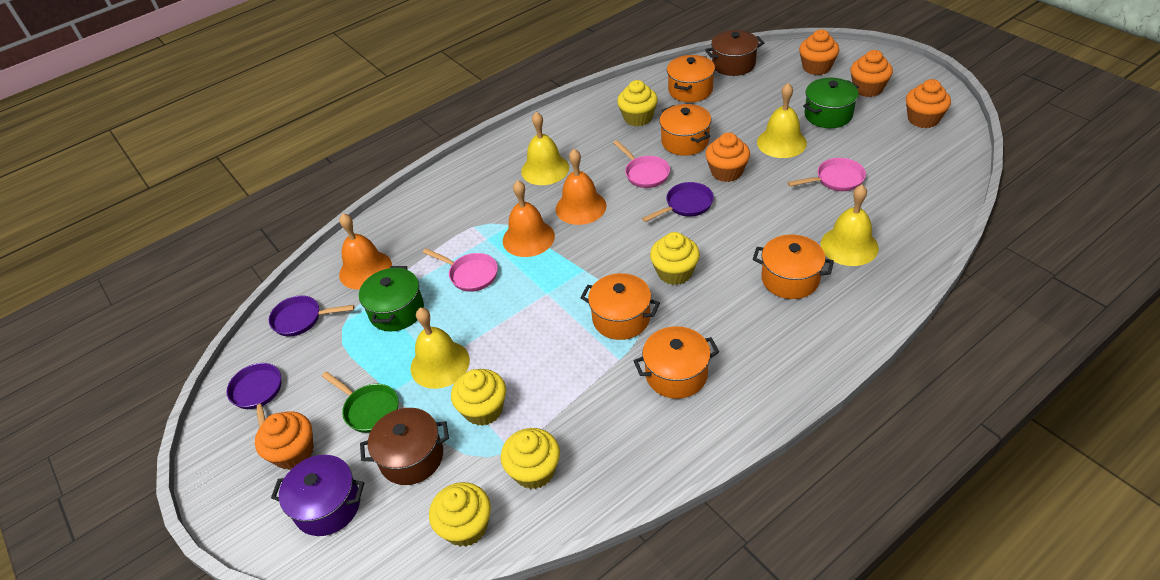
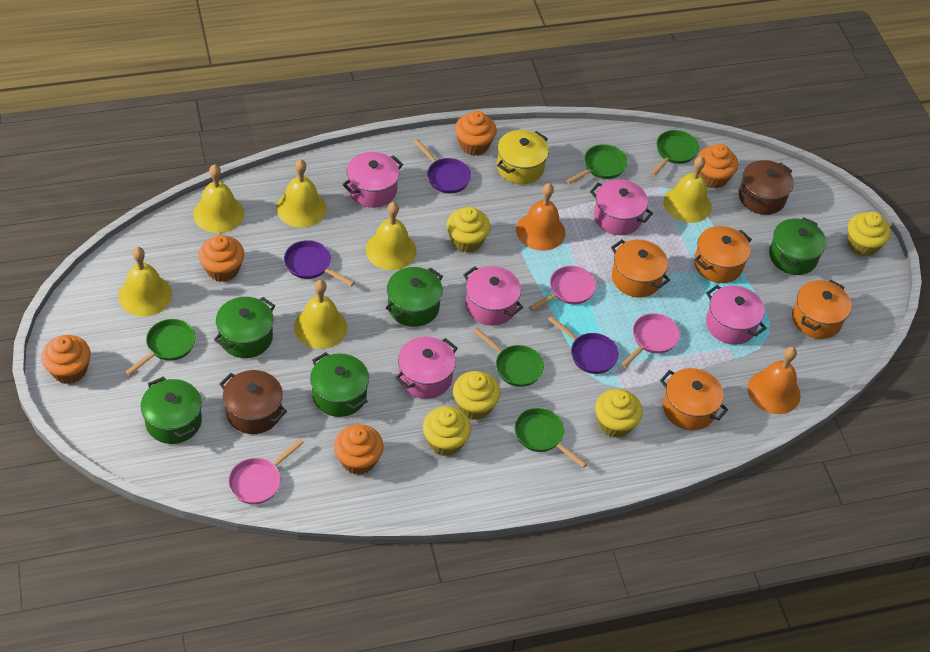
green pan: 1 -> 5
green pot: 2 -> 5
orange bell: 3 -> 2
orange pot: 5 -> 4
pink pot: 0 -> 5
purple pot: 1 -> 0
yellow bell: 4 -> 6
yellow pot: 0 -> 1

